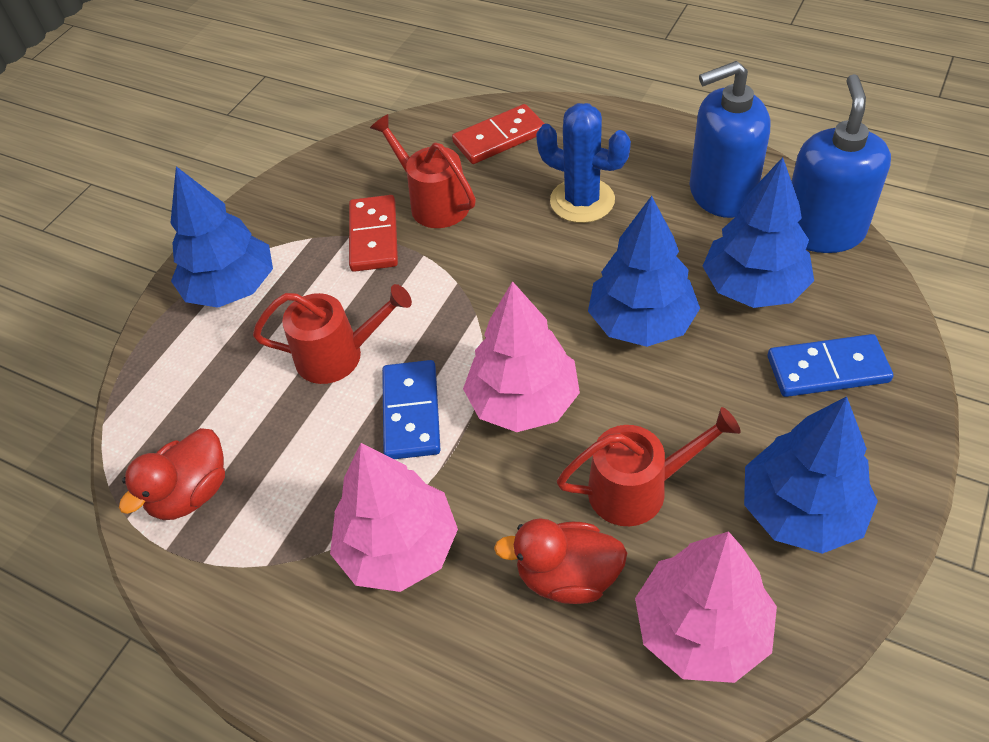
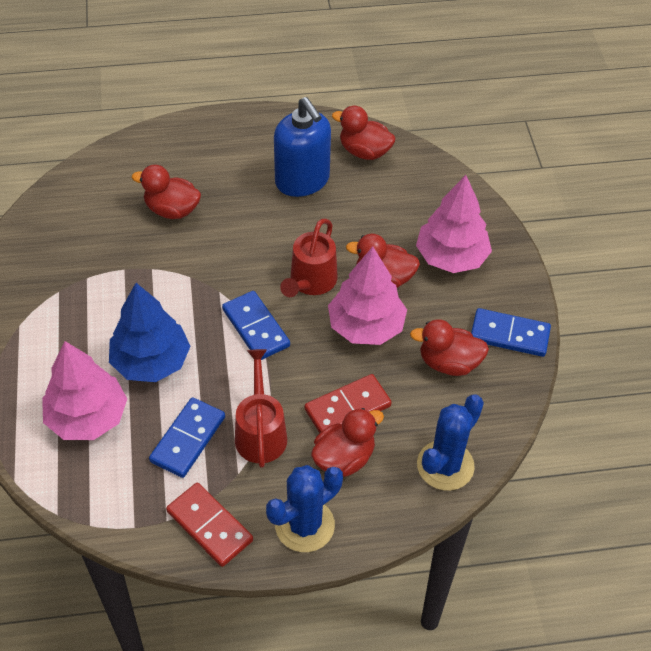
blue cactus: 1 -> 2
blue domino: 2 -> 3
blue soap dispenser: 2 -> 1
blue tree: 4 -> 1
red duck: 2 -> 5
red watering can: 3 -> 2

